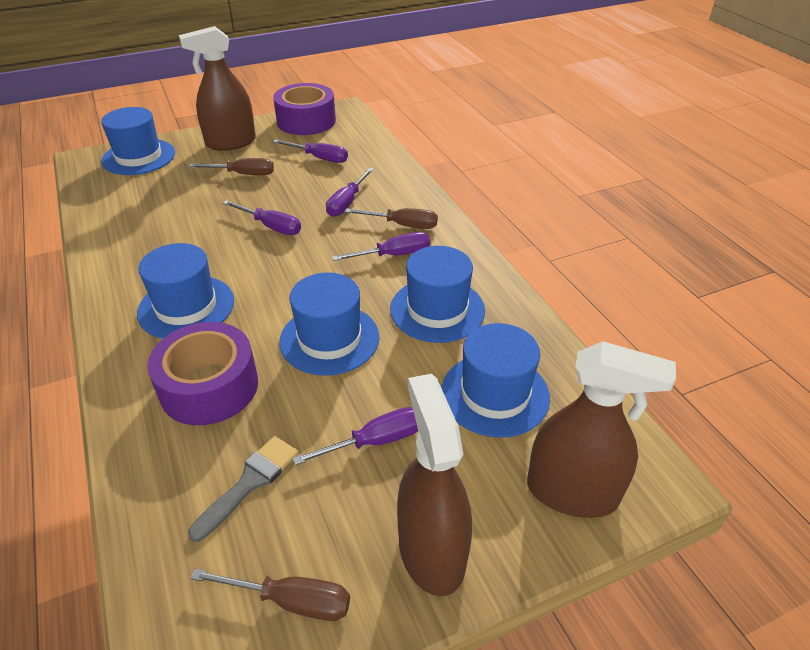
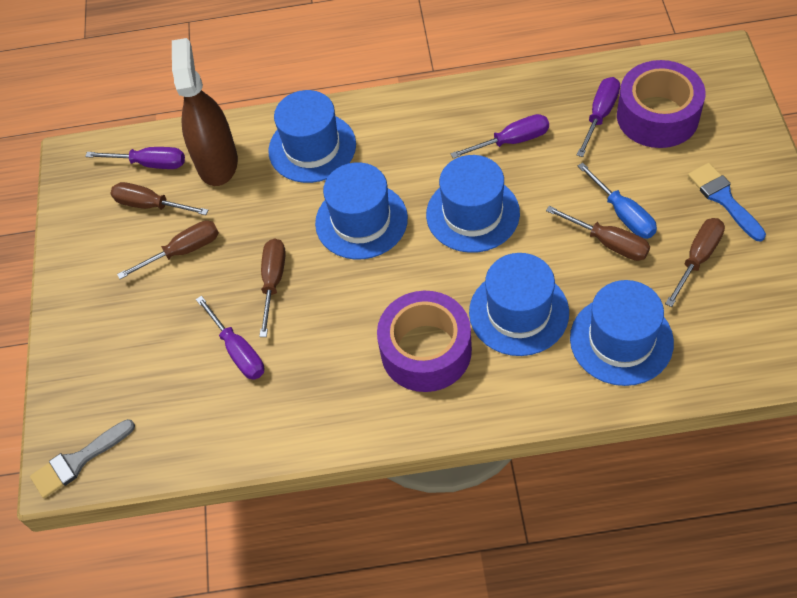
blue brush: 0 -> 1
blue screwdriver: 0 -> 1
brown screwdriver: 3 -> 5
brown spray bottle: 3 -> 1
purple screwdriver: 5 -> 4

